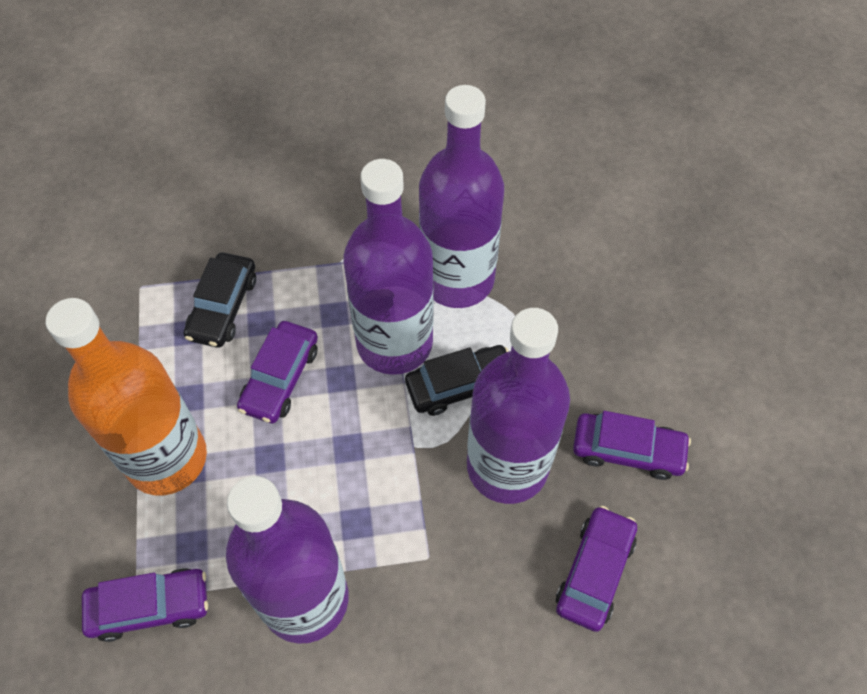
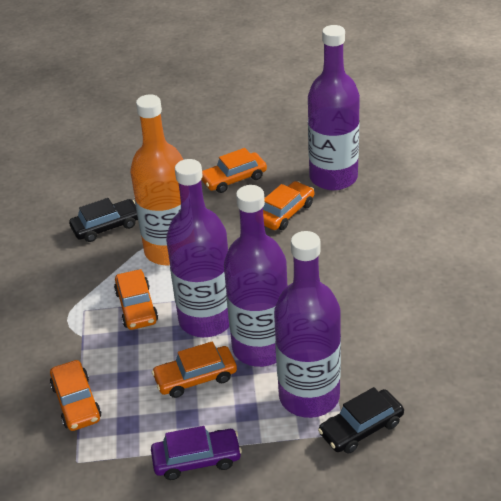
orange car: 0 -> 5
purple car: 4 -> 1

